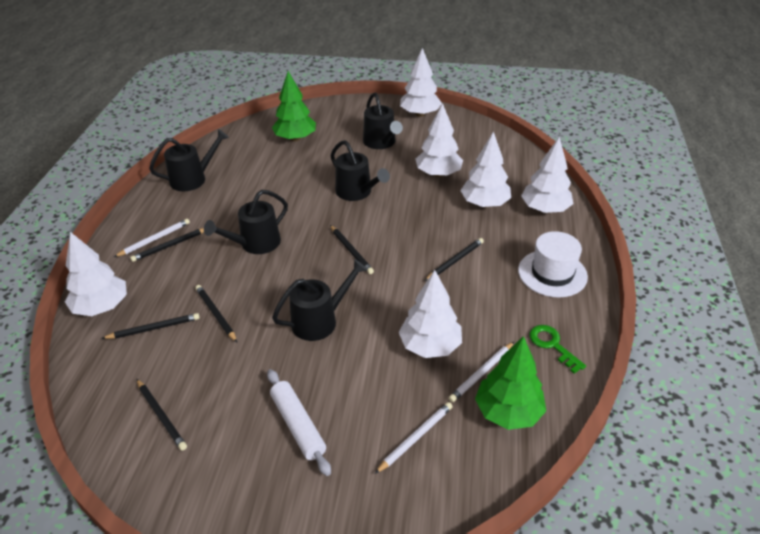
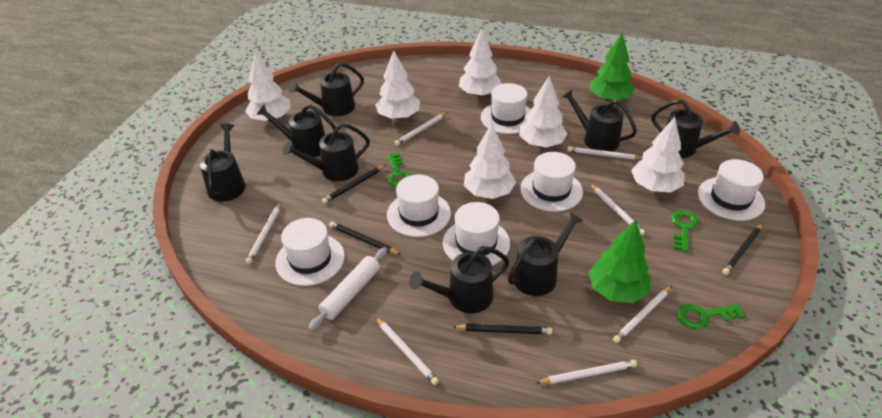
black pencil: 6 -> 4
black watering can: 5 -> 8
green key: 1 -> 3
white hat: 1 -> 6
white pencil: 3 -> 7

